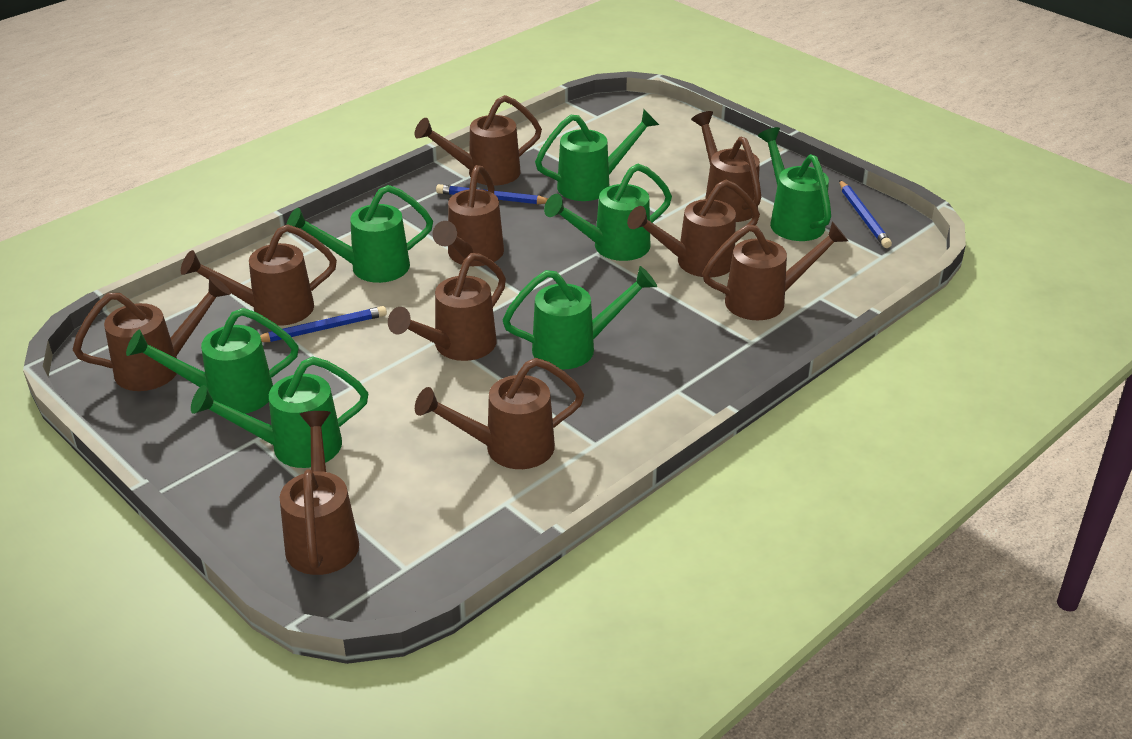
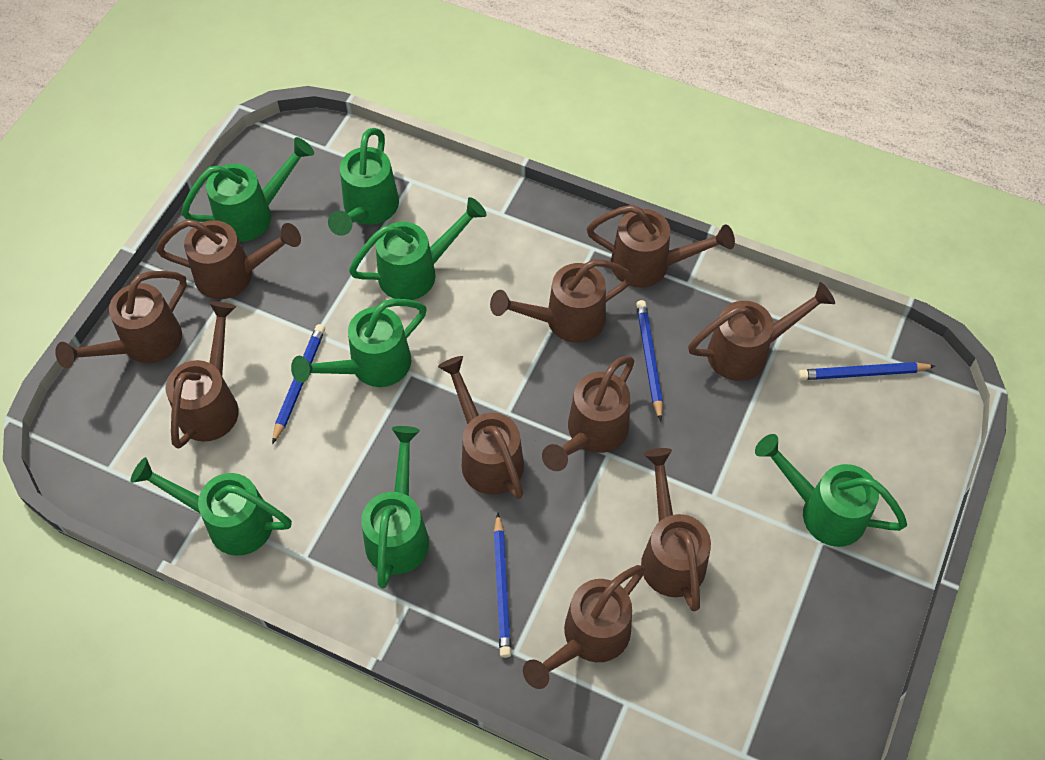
blue pencil: 3 -> 4

